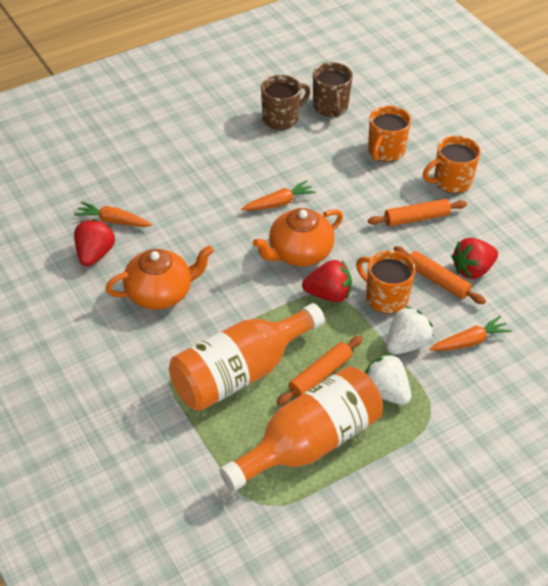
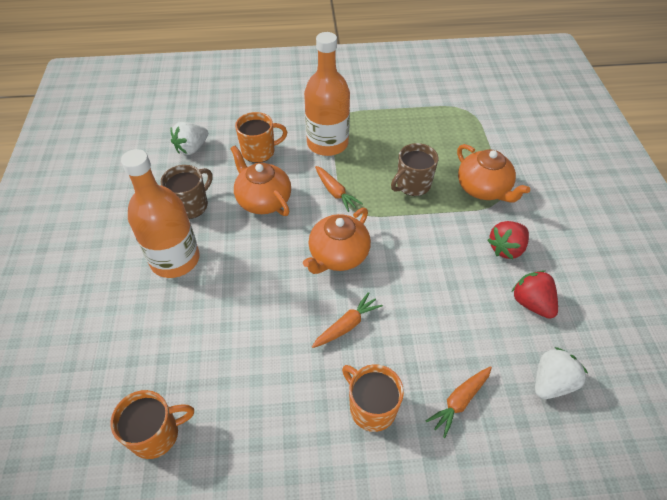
orange rolling pin: 3 -> 0
orange teapot: 2 -> 3
red strawberry: 3 -> 2

